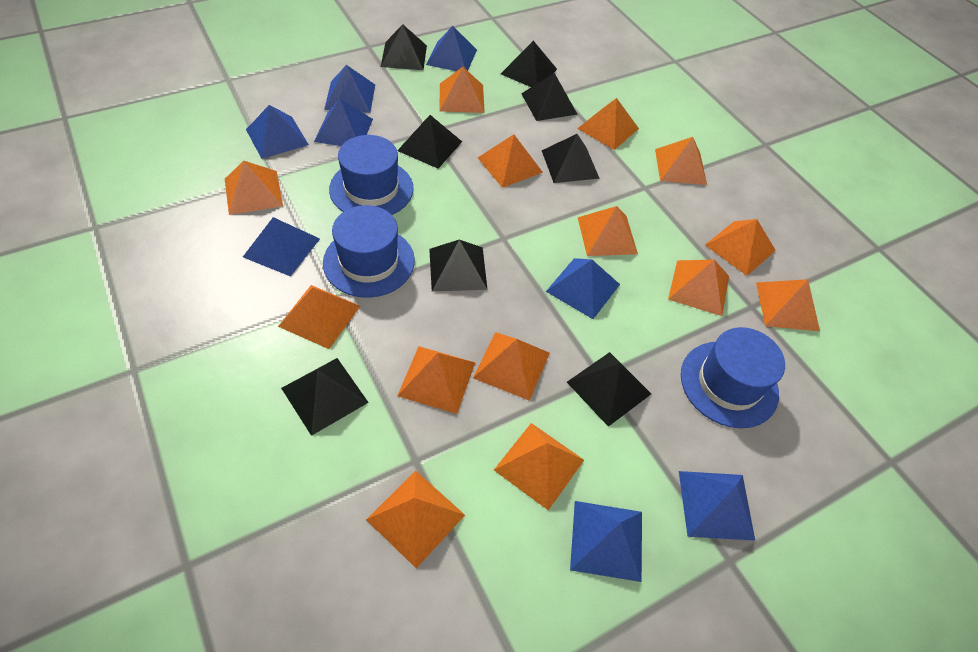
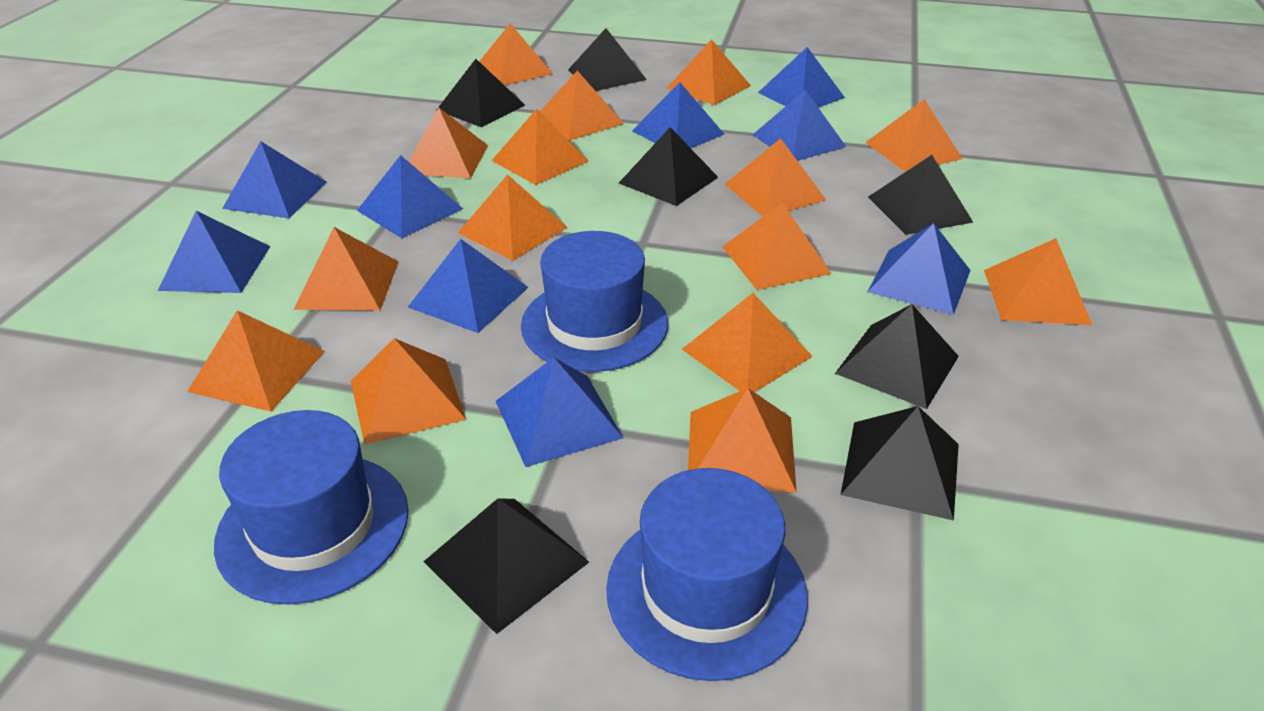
black pyramid: 8 -> 7
blue pyramid: 8 -> 9
orange pyramid: 14 -> 15

